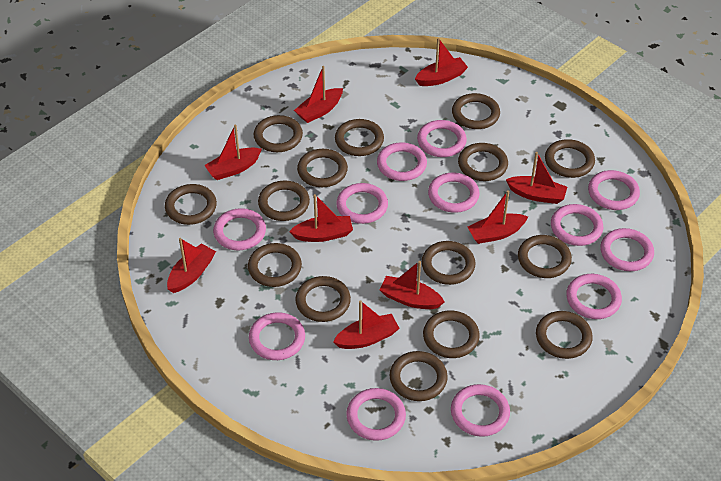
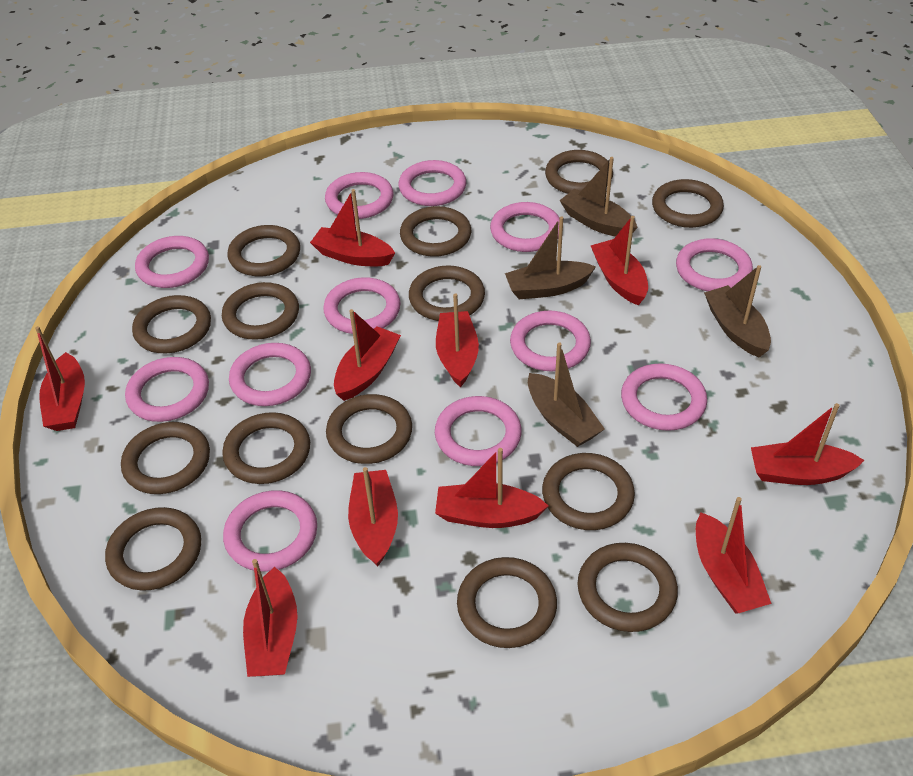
brown boat: 0 -> 4
brown ring: 15 -> 14
red boat: 9 -> 10

